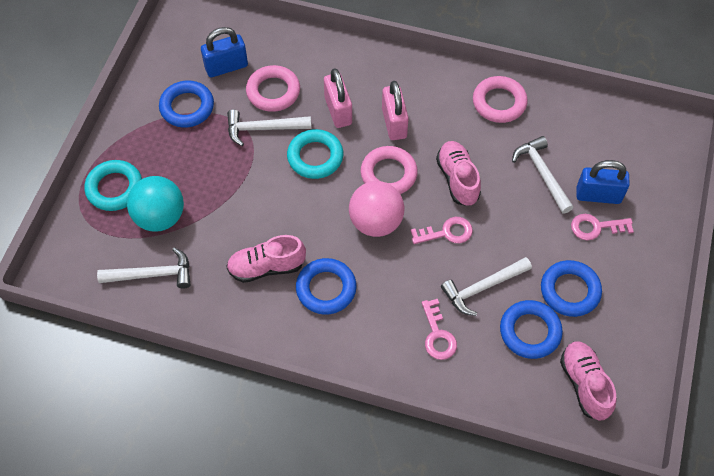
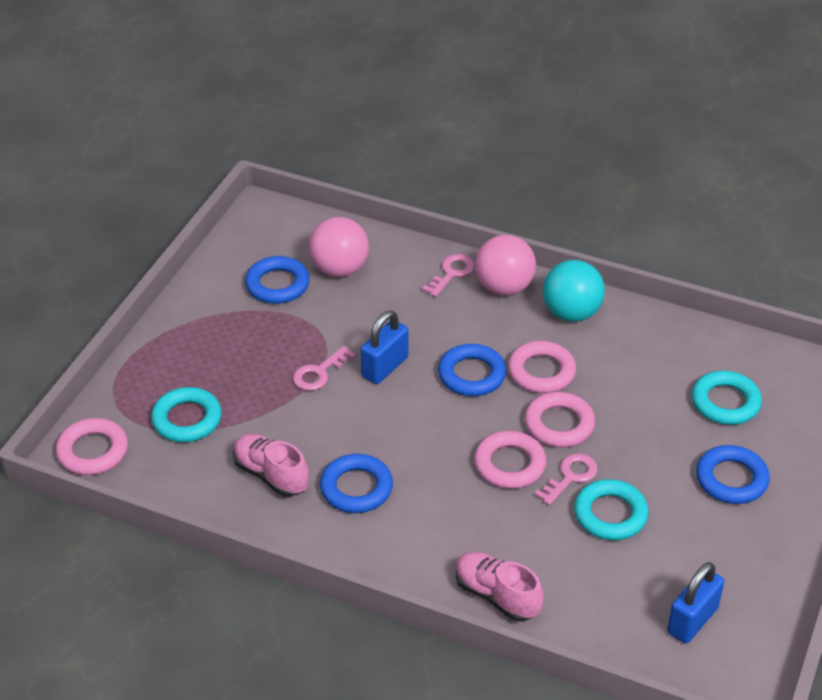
pink ball: 1 -> 2
pink padlock: 2 -> 0
pink ring: 3 -> 4
pink shoe: 3 -> 2
turquoise ring: 2 -> 3
white hammer: 4 -> 0

